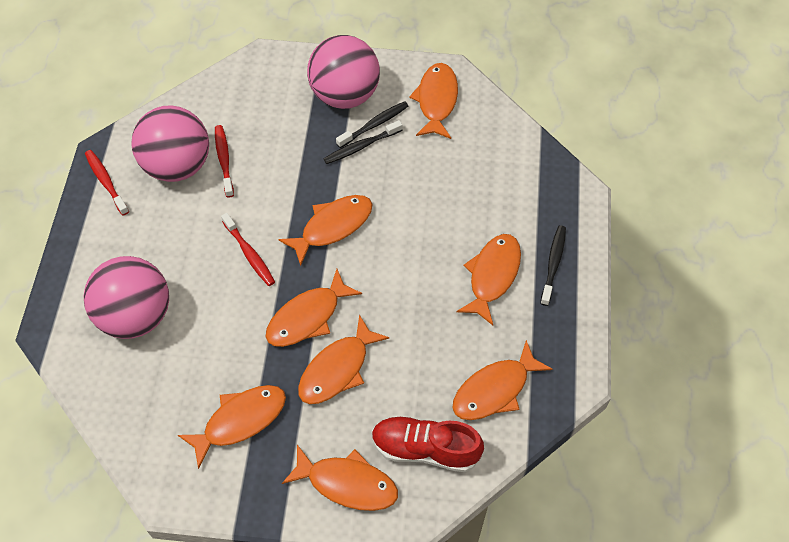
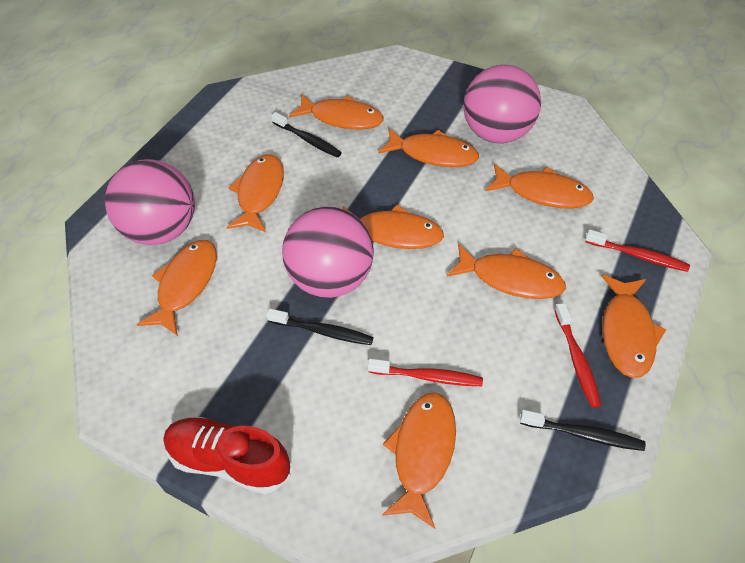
orange fish: 8 -> 9

